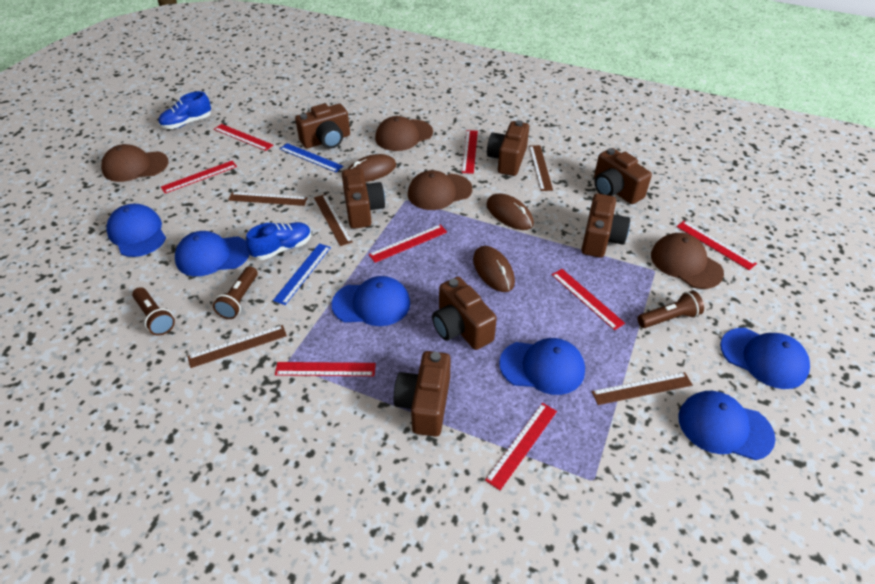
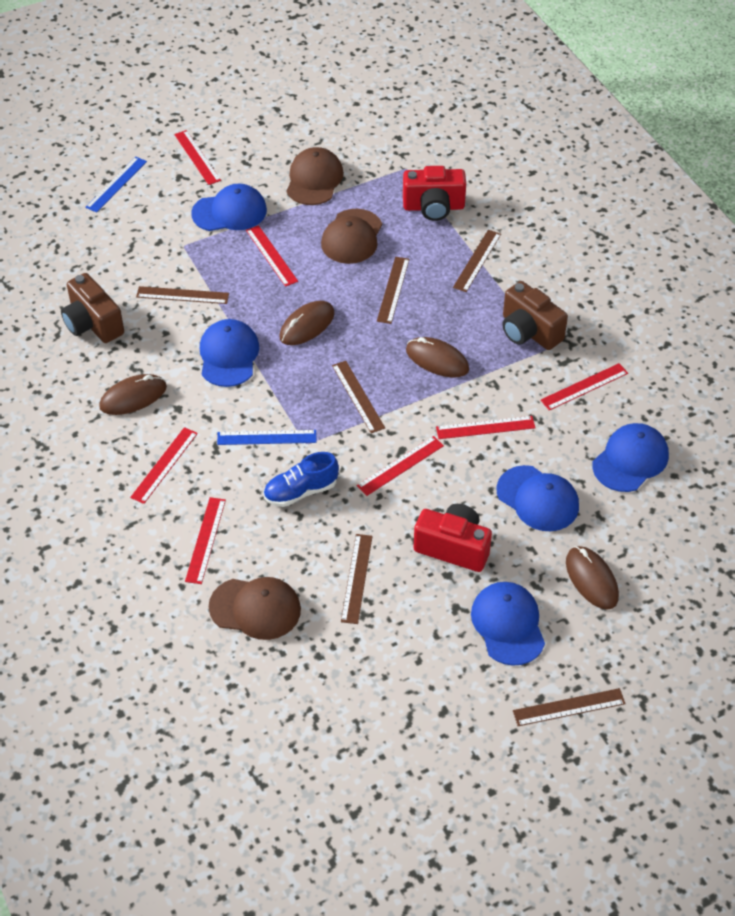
blue cap: 6 -> 5
blue shoe: 2 -> 1
brown camera: 7 -> 2
brown cap: 4 -> 3
brown flashlight: 3 -> 0
brown mouse: 3 -> 4
brown ruler: 5 -> 6
red camera: 0 -> 2
red ruler: 8 -> 7

